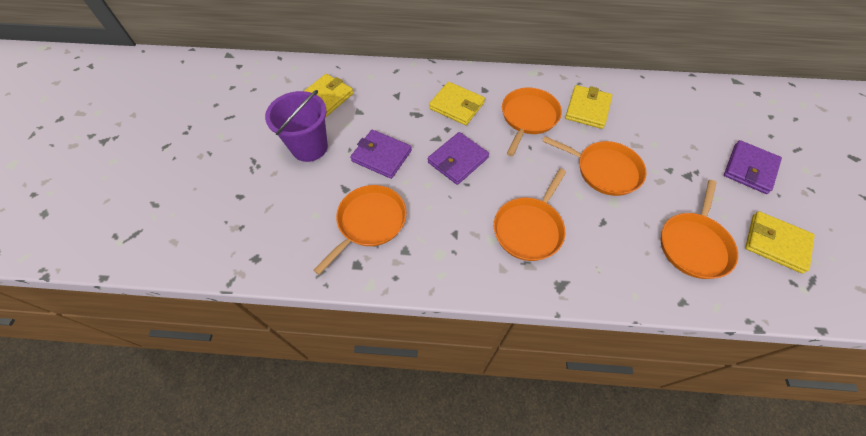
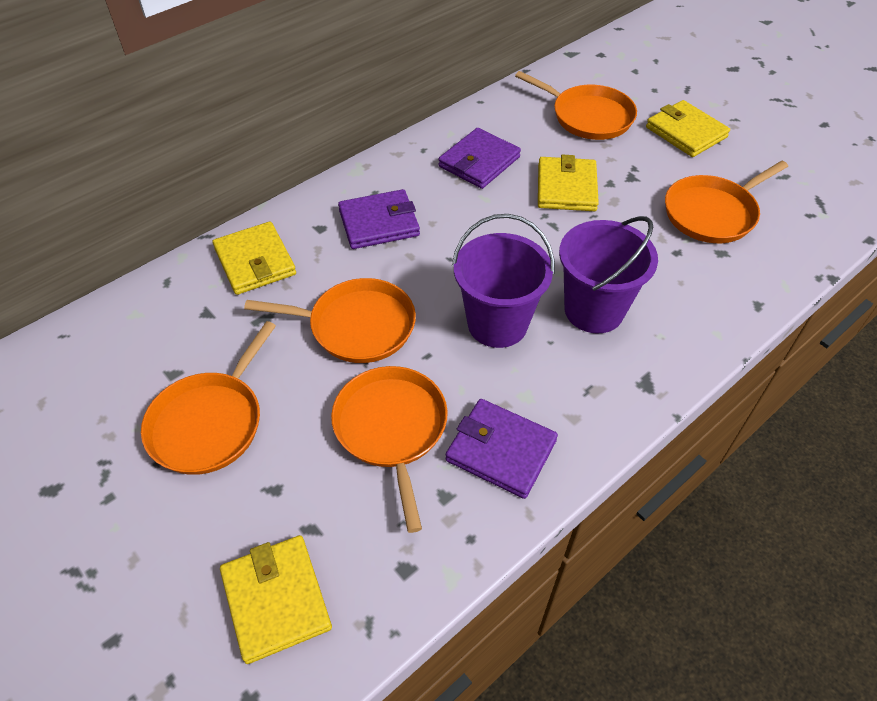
purple bucket: 1 -> 2

